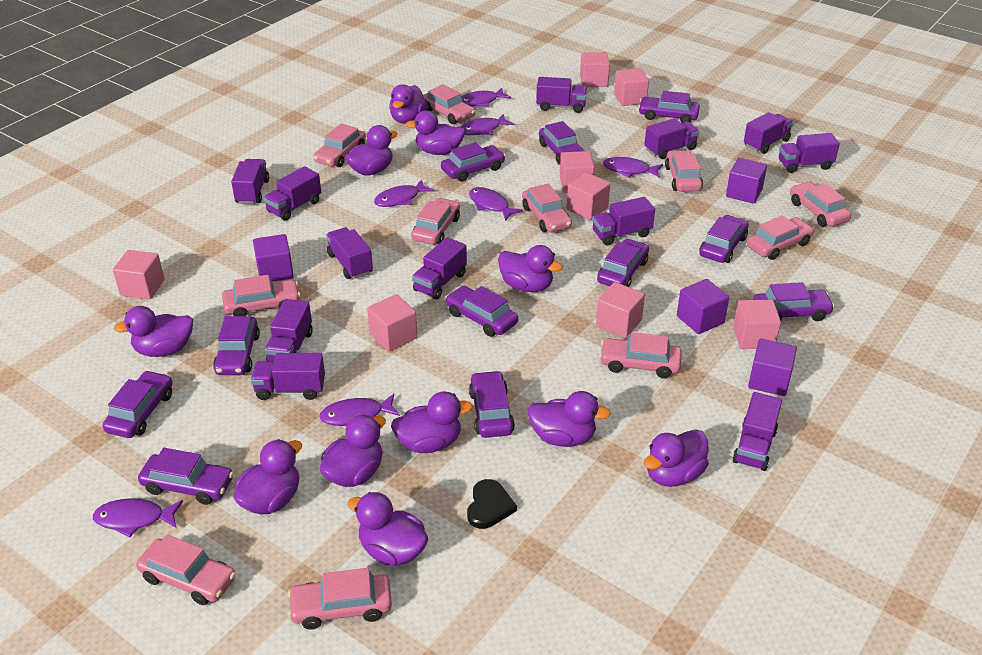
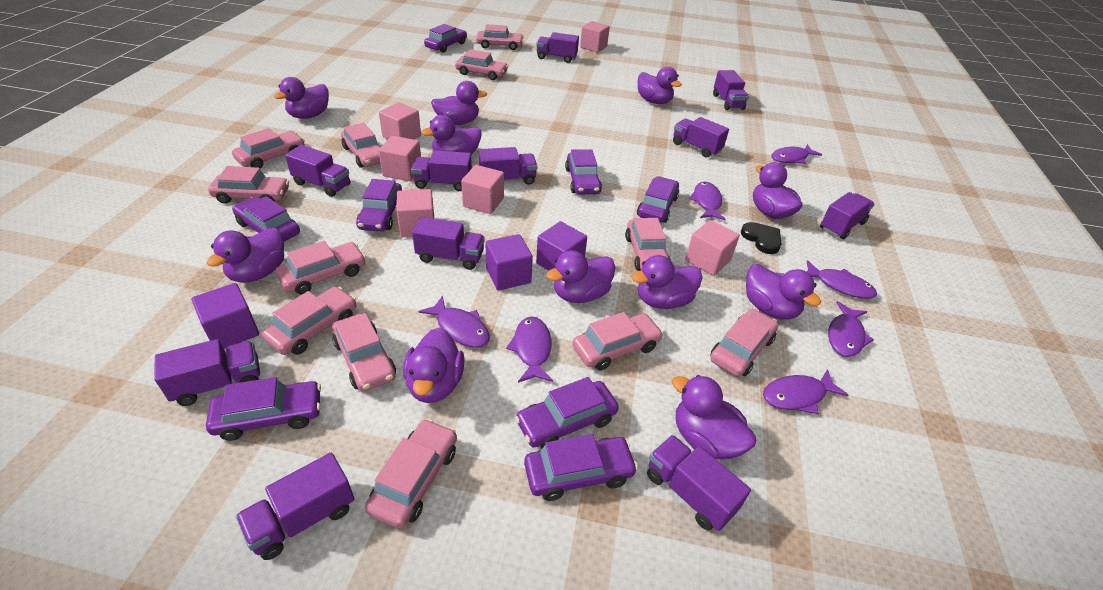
pink car: 11 -> 12
pink cube: 8 -> 6
purple car: 11 -> 8
purple cube: 4 -> 3
purple truck: 12 -> 11

